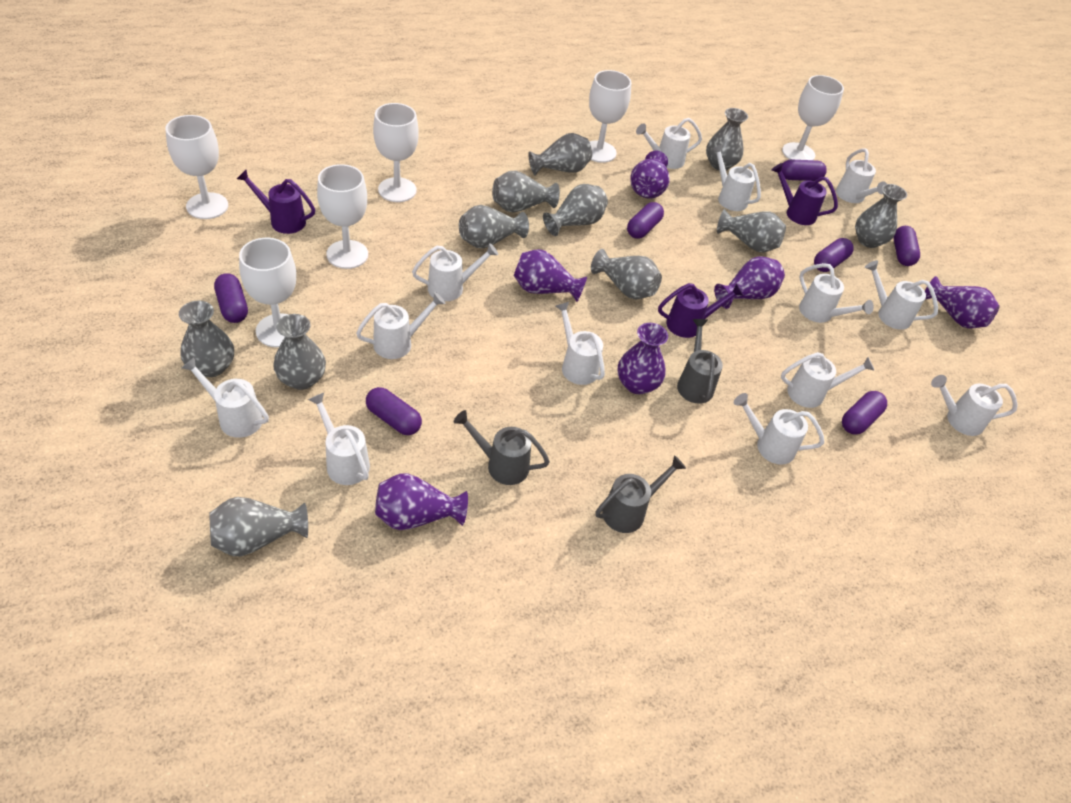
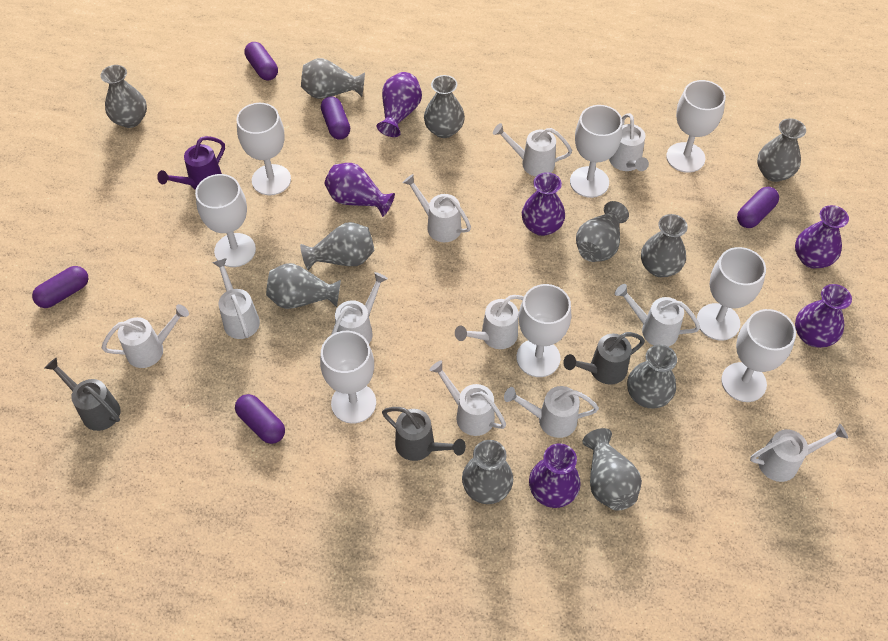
purple capsule: 7 -> 5
purple watering can: 3 -> 1
white goblet: 6 -> 8
white watering can: 13 -> 11

